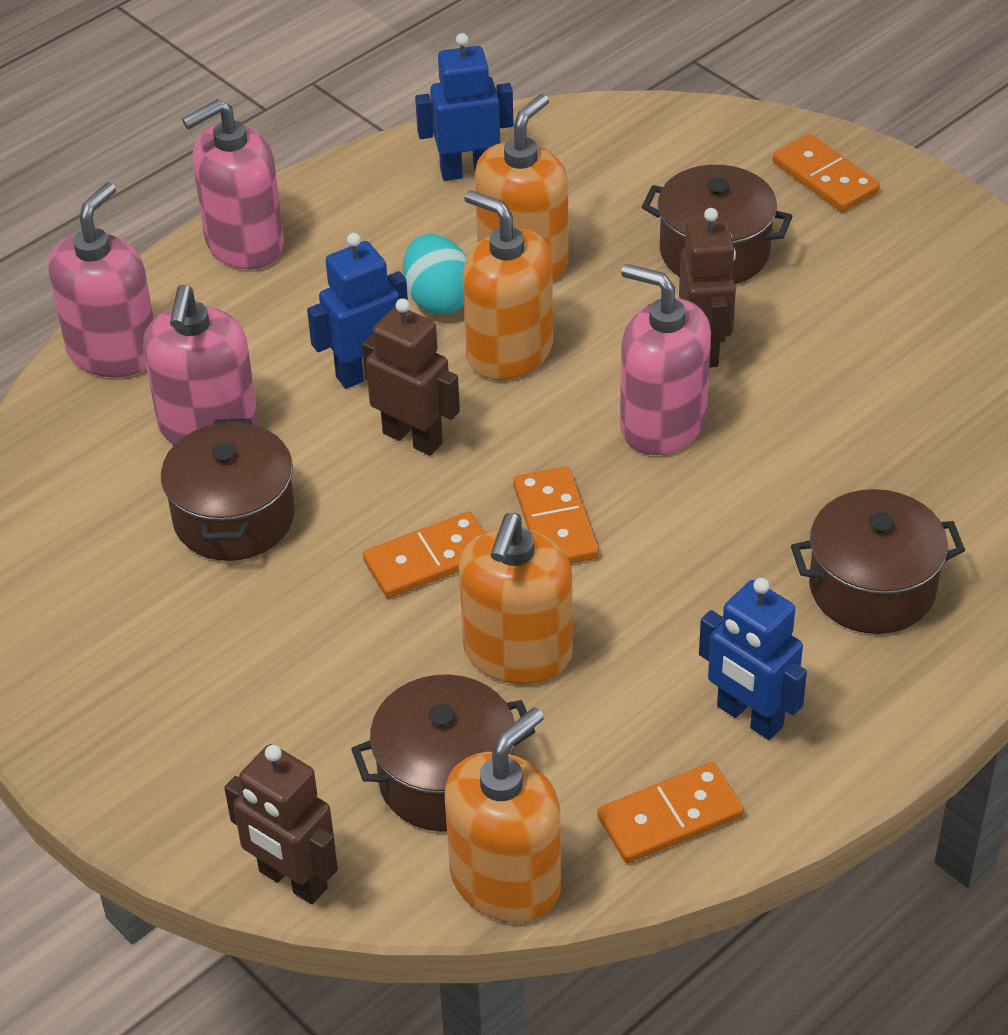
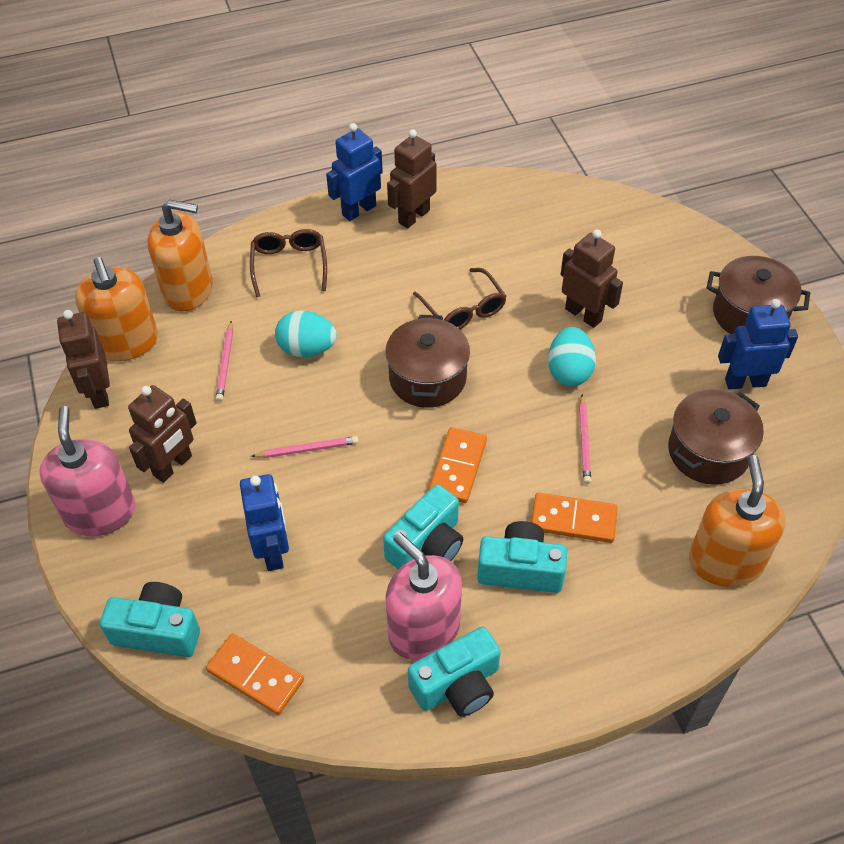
brown glasses: 0 -> 2
brown pot: 4 -> 3
brown robot: 3 -> 4
orange domino: 4 -> 3
orange soap dispenser: 4 -> 3
pink pencil: 0 -> 3
pink soap dispenser: 4 -> 2
turquoise camera: 0 -> 4
turquoise egg: 1 -> 2

